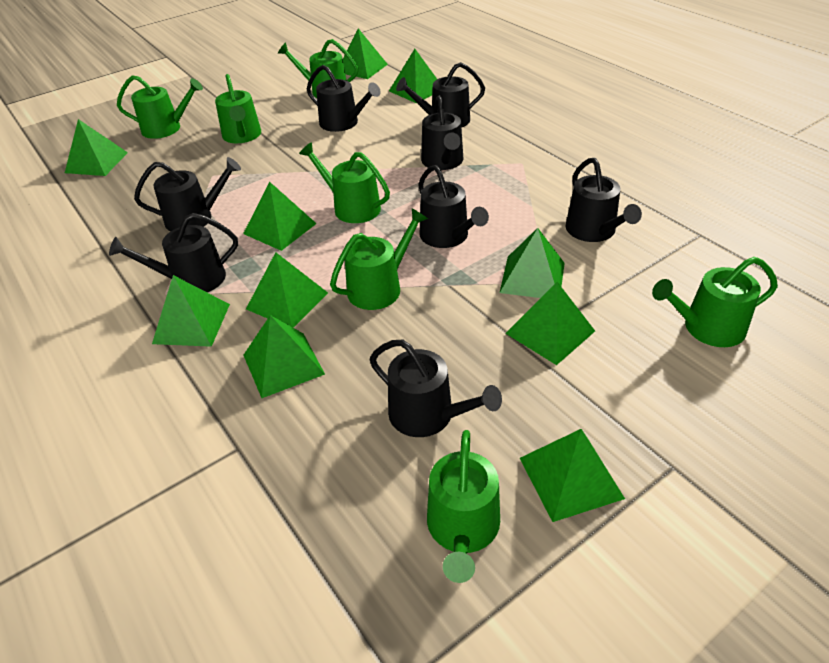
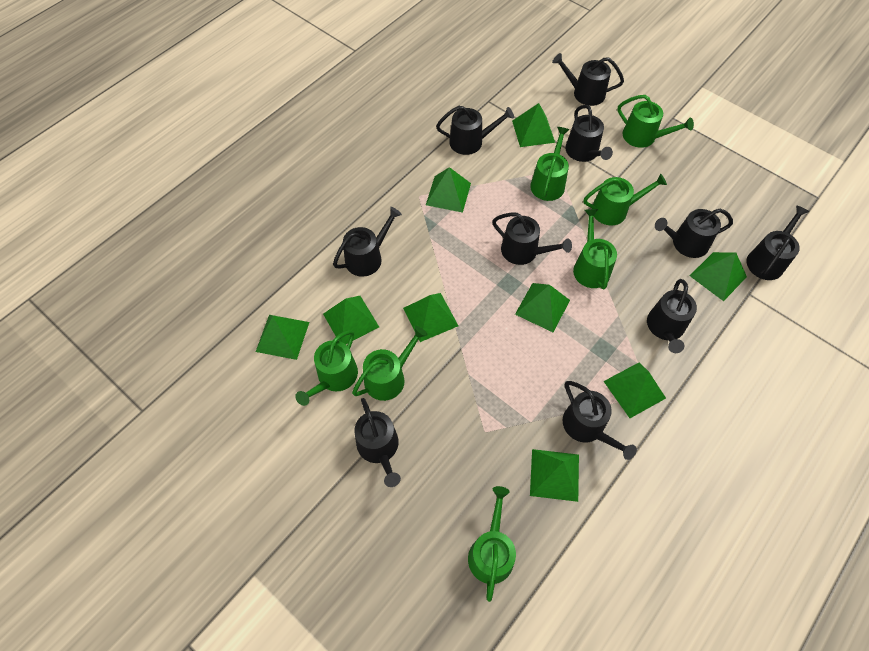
black watering can: 8 -> 10
green pyramid: 10 -> 9

